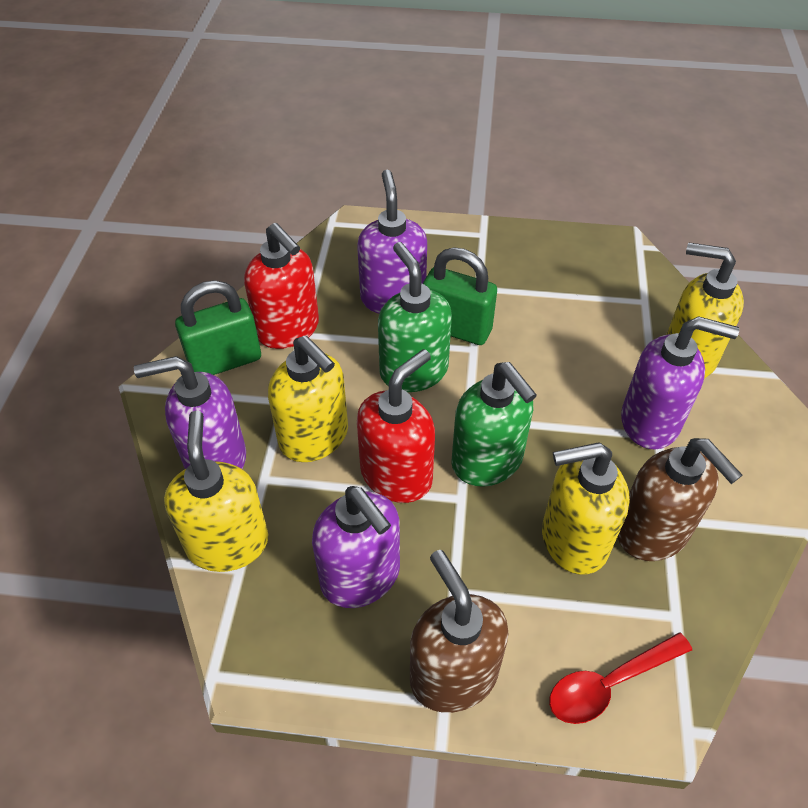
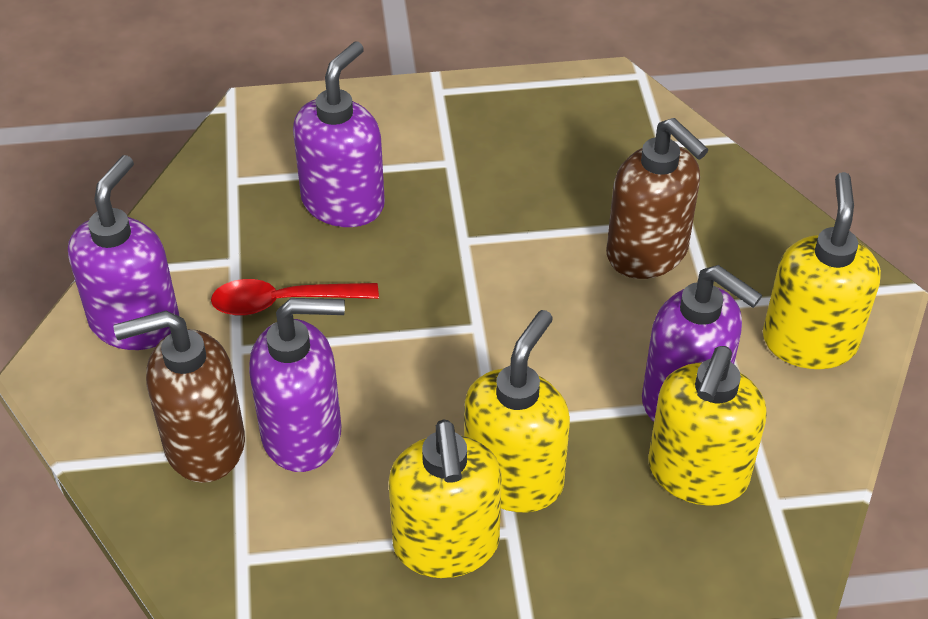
green padlock: 2 -> 0
green soap dispenser: 2 -> 0
red soap dispenser: 2 -> 0

